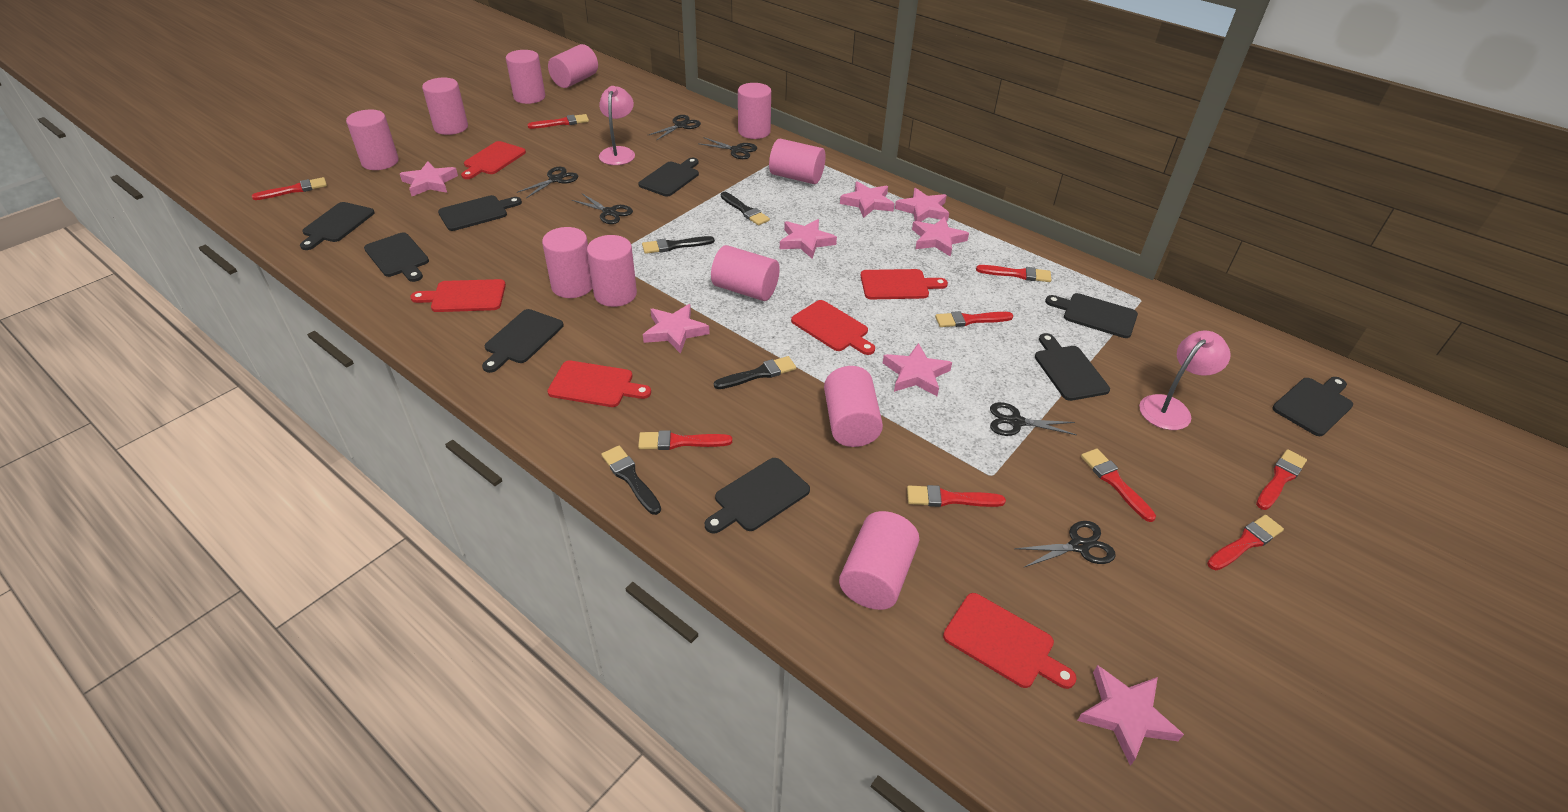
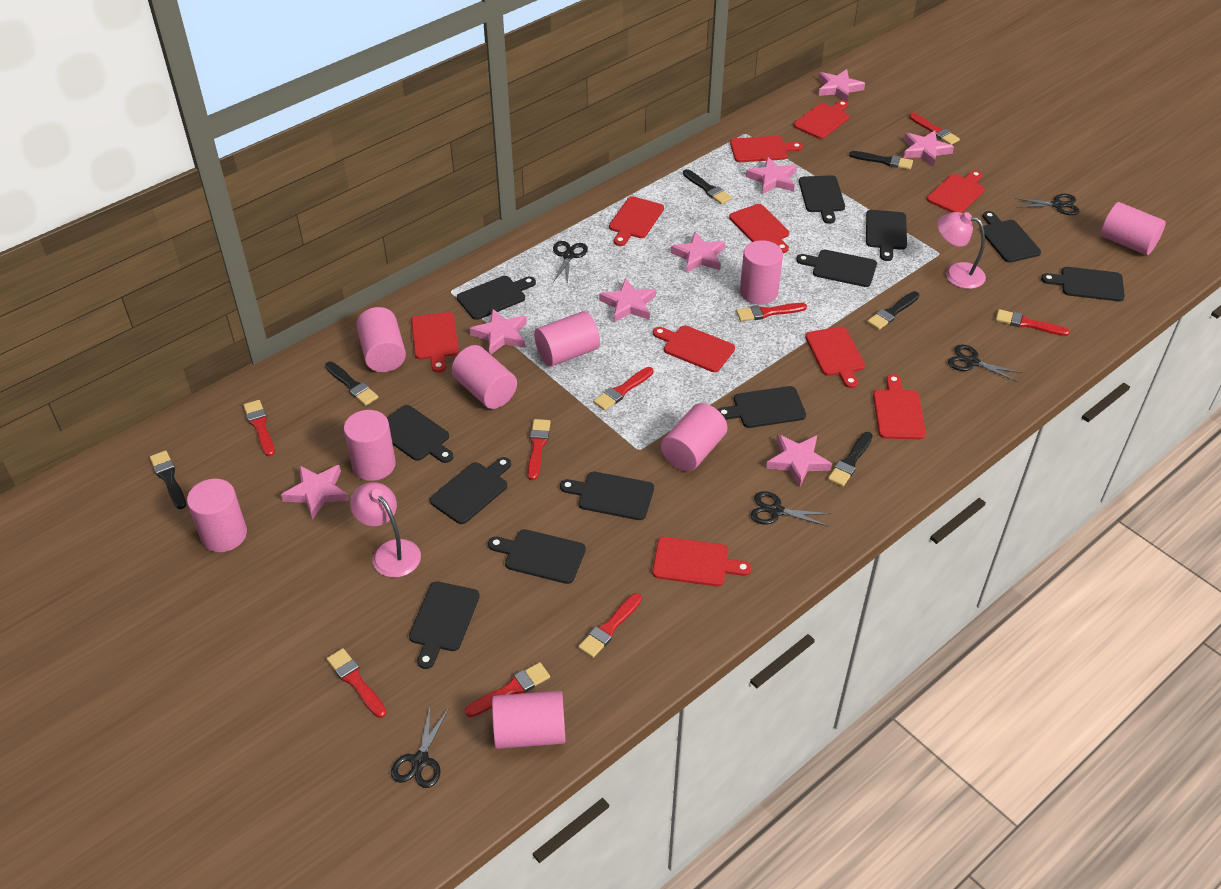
black brush: 4 -> 6
black cutting board: 9 -> 12
black scissors: 6 -> 5
pink cylinder: 11 -> 9
red cutting board: 6 -> 10

